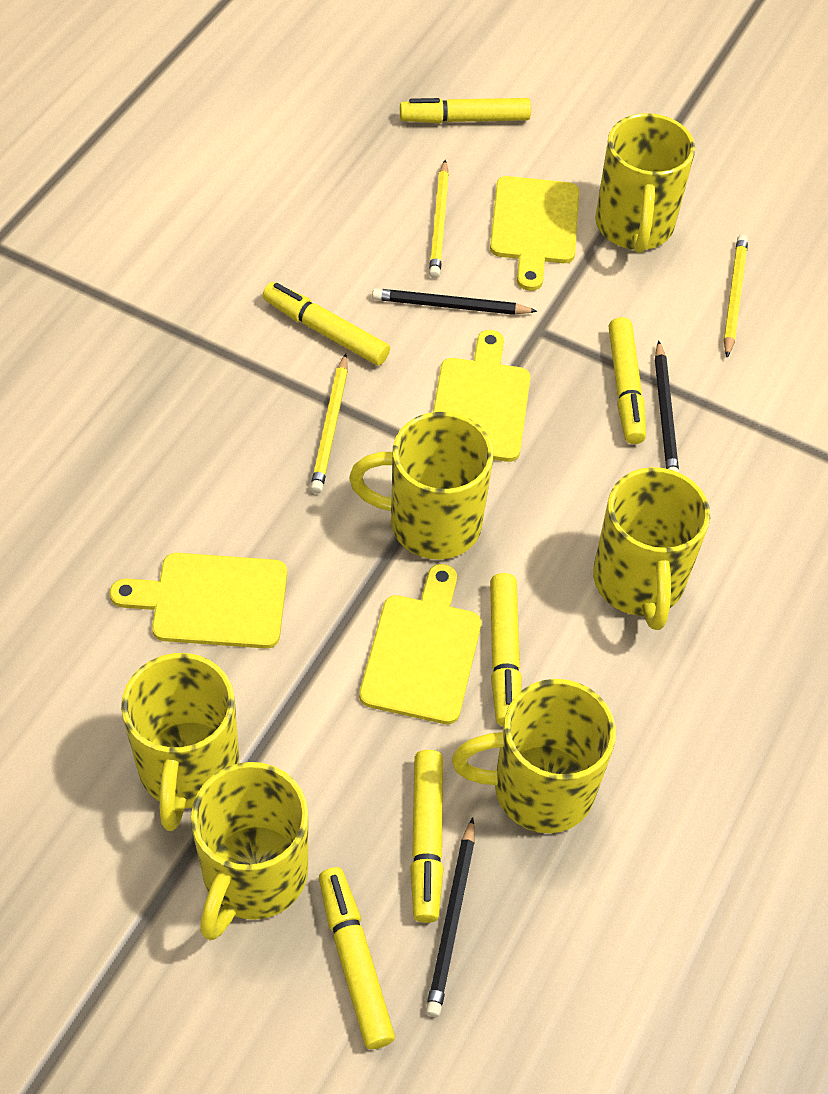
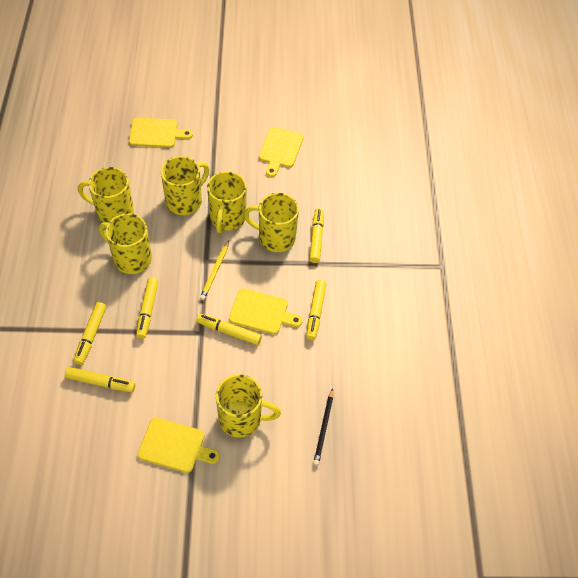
black pencil: 3 -> 1
yellow pencil: 3 -> 1

